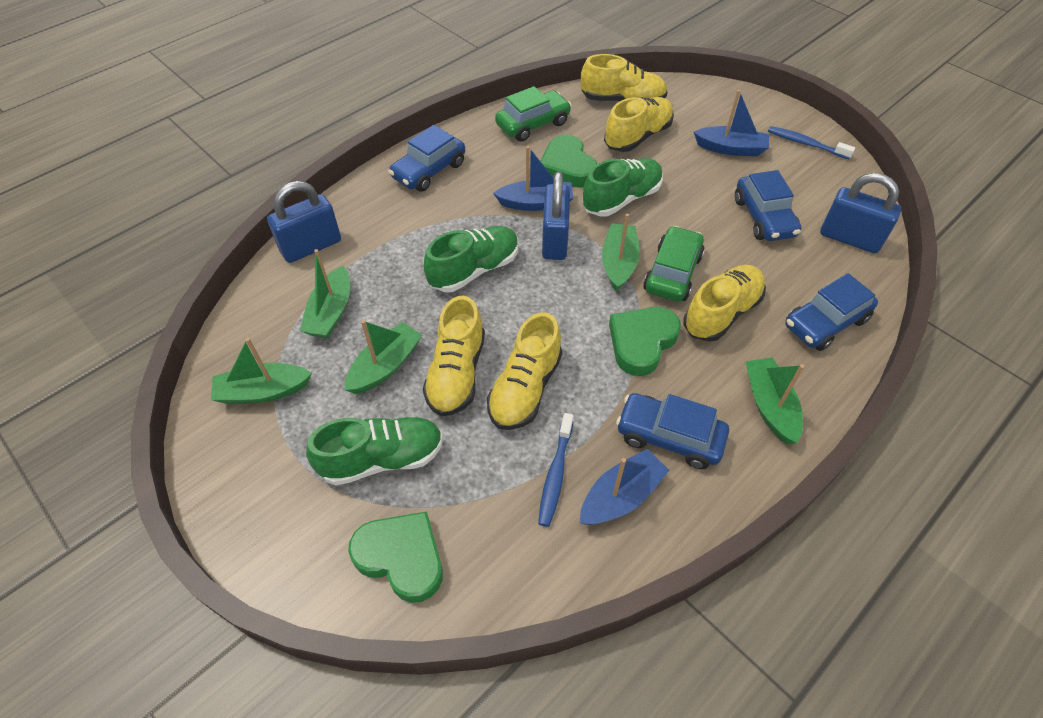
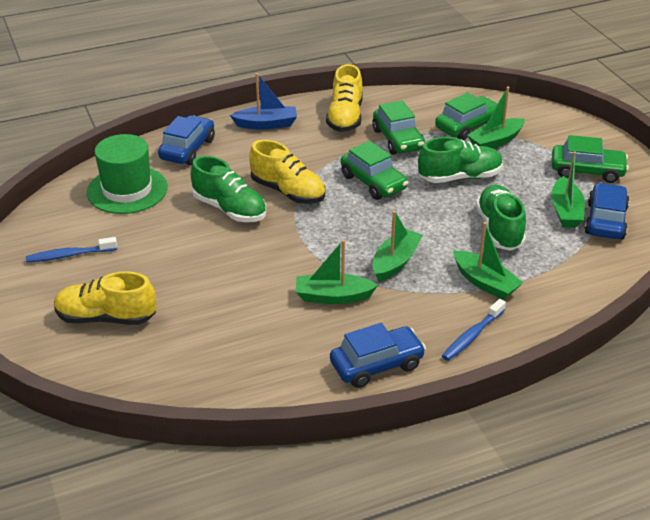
blue boat: 3 -> 1
blue car: 4 -> 3
blue padlock: 3 -> 0
green car: 2 -> 4
green hat: 0 -> 1
green heart: 3 -> 0
yellow shoe: 5 -> 3

